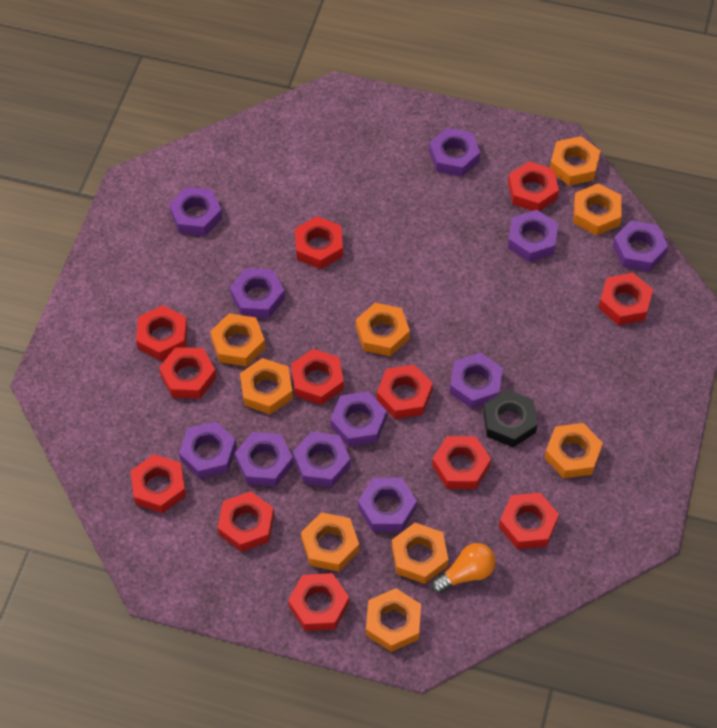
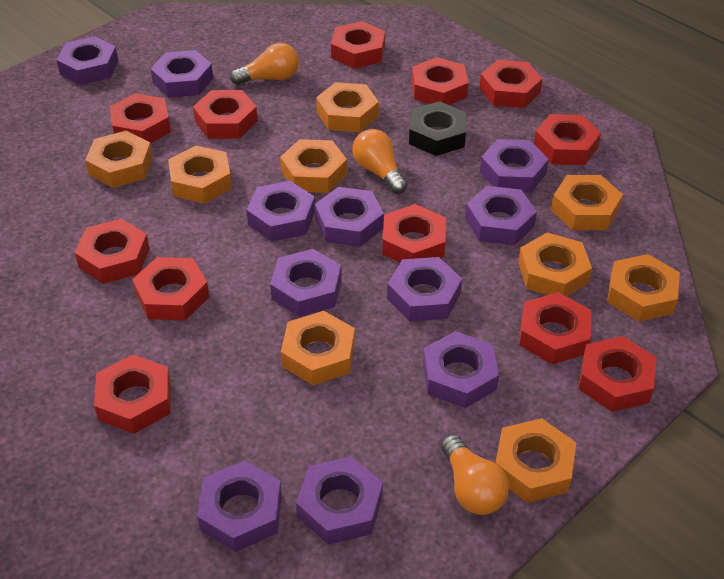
orange light bulb: 1 -> 3

